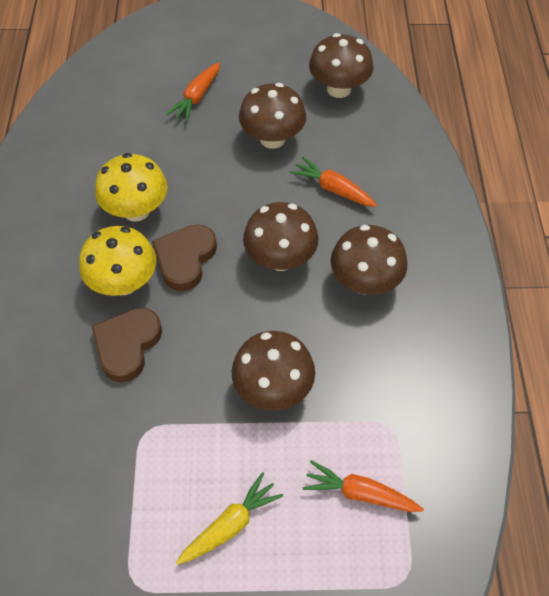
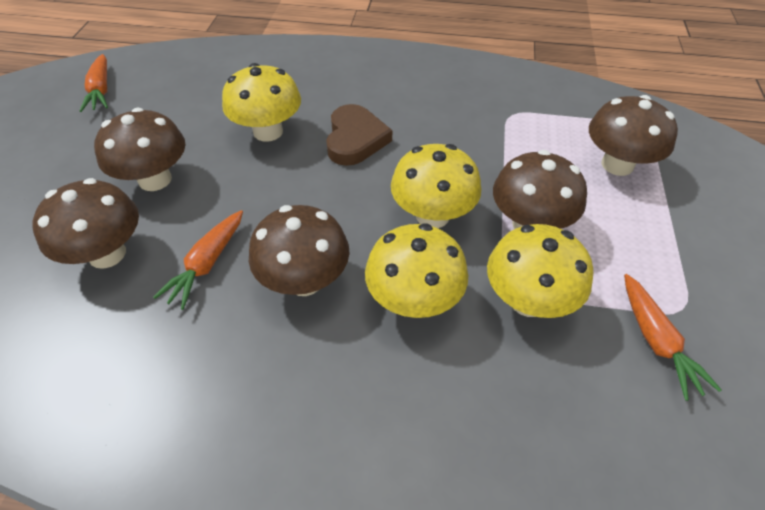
brown heart: 2 -> 1
yellow carrot: 1 -> 0
yellow mushroom: 2 -> 4

